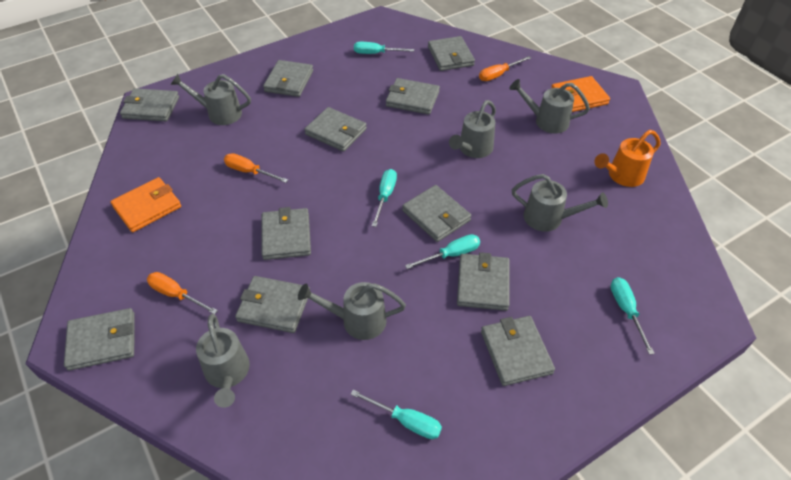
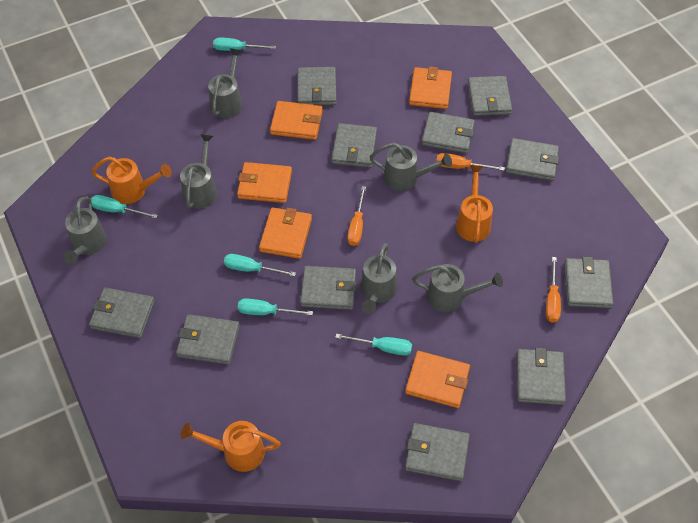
orange wallet: 2 -> 5
orange watering can: 1 -> 3

